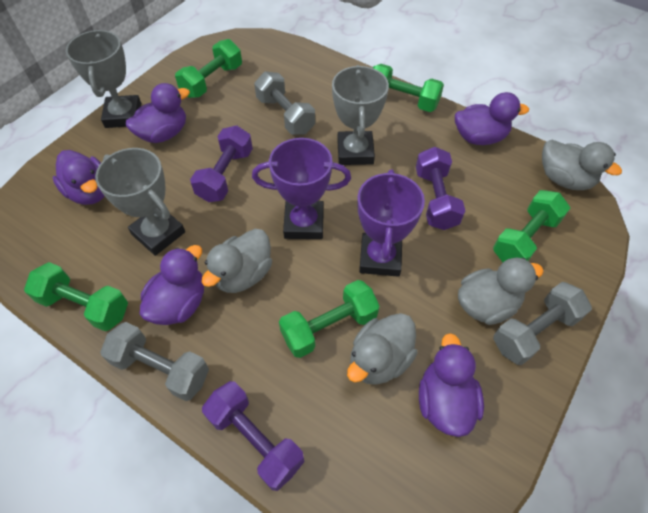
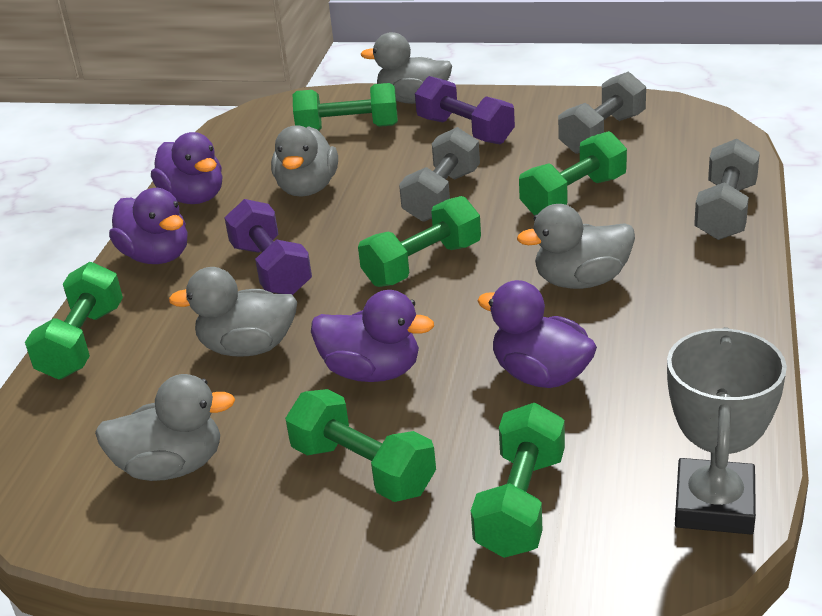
green dumbbell: 5 -> 6
grey duck: 4 -> 5
grey trophy: 3 -> 1
purple duck: 5 -> 4
purple dumbbell: 3 -> 2
purple trophy: 2 -> 0

